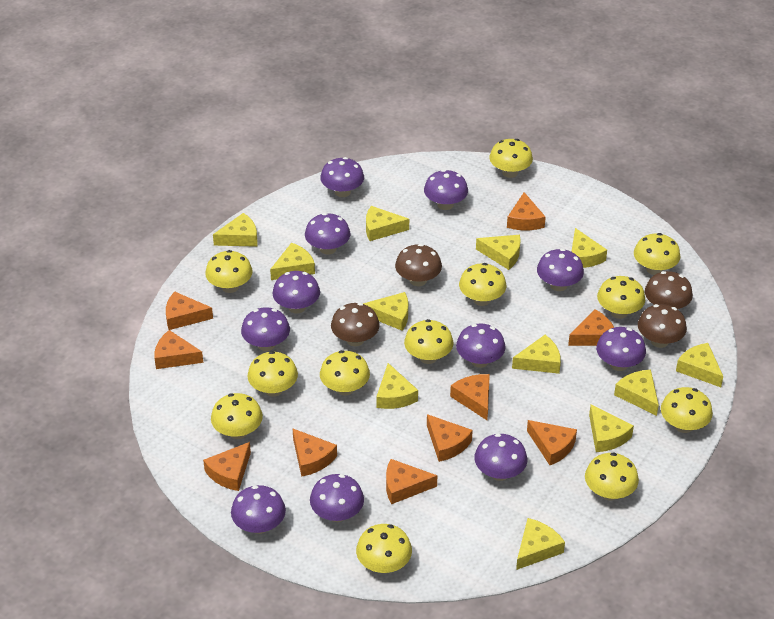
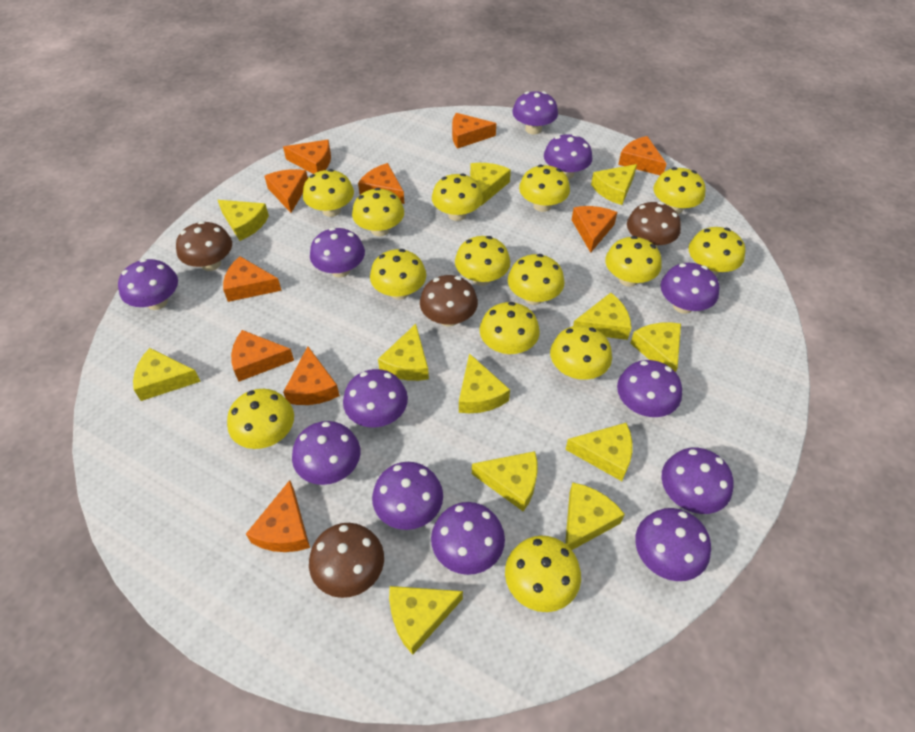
purple mushroom: 11 -> 12
yellow mushroom: 12 -> 14

